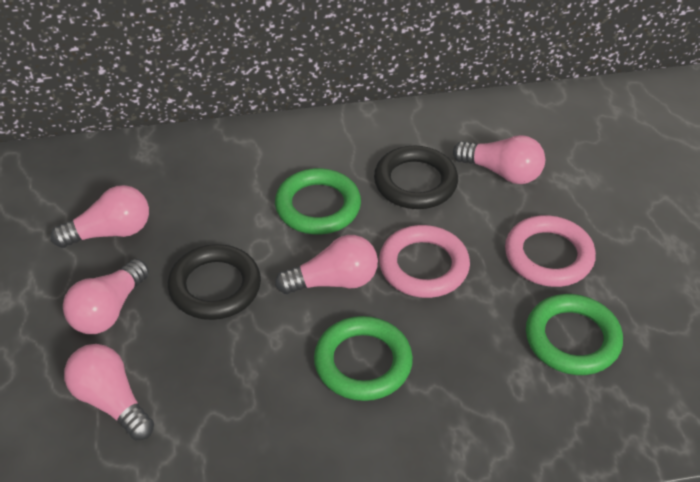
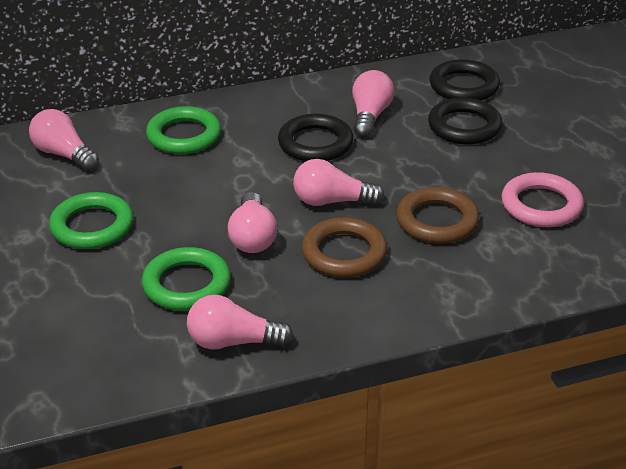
black ring: 2 -> 3
brown ring: 0 -> 2
pink ring: 2 -> 1

